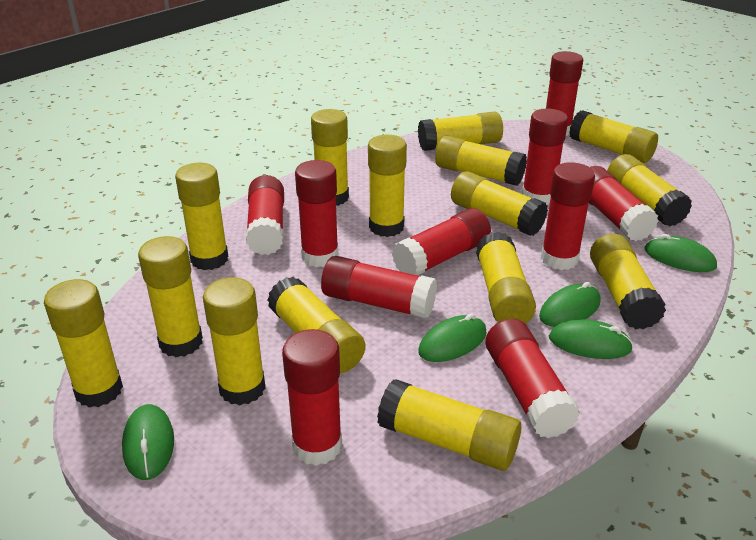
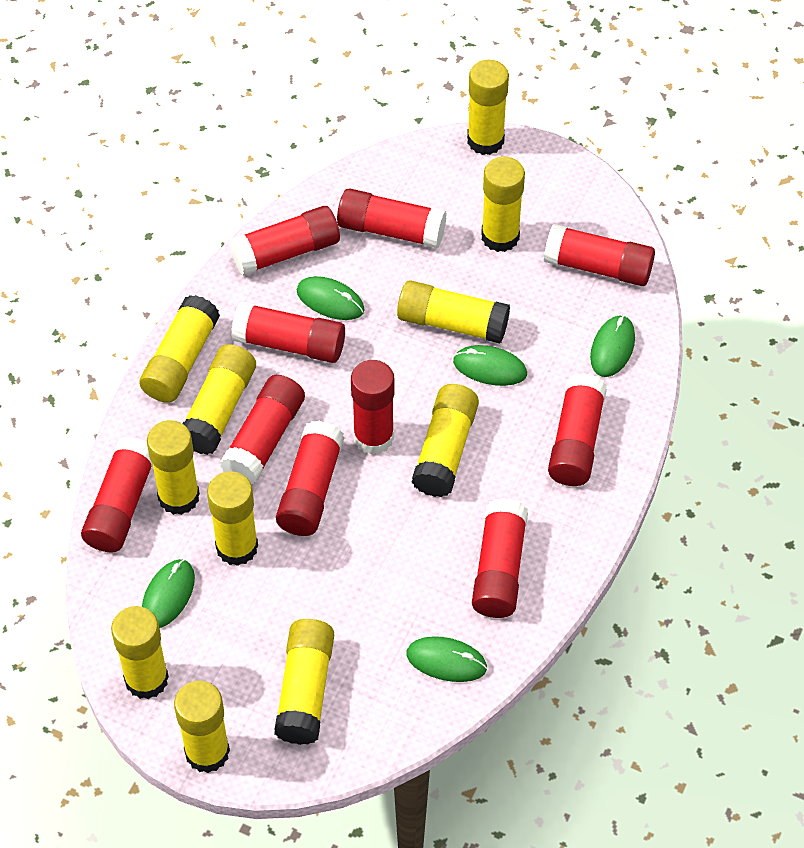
yellow glue stick: 15 -> 11

